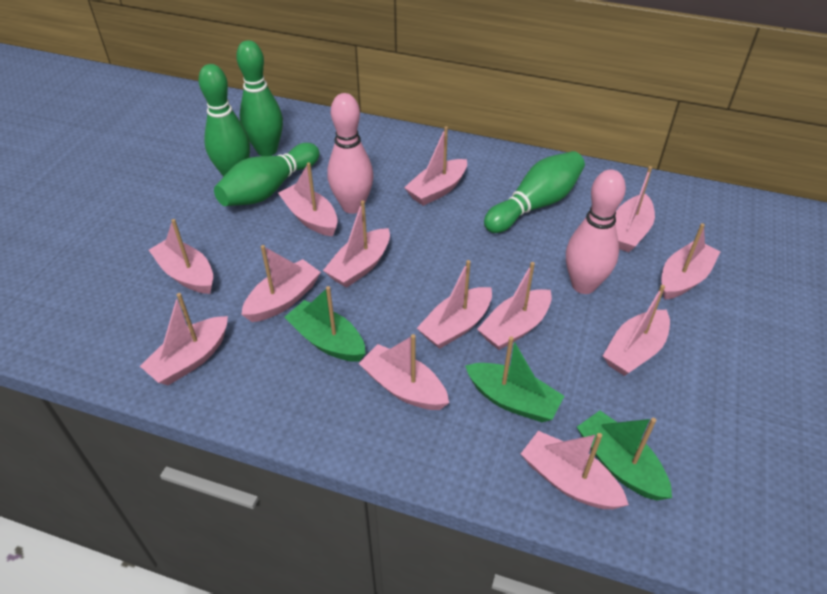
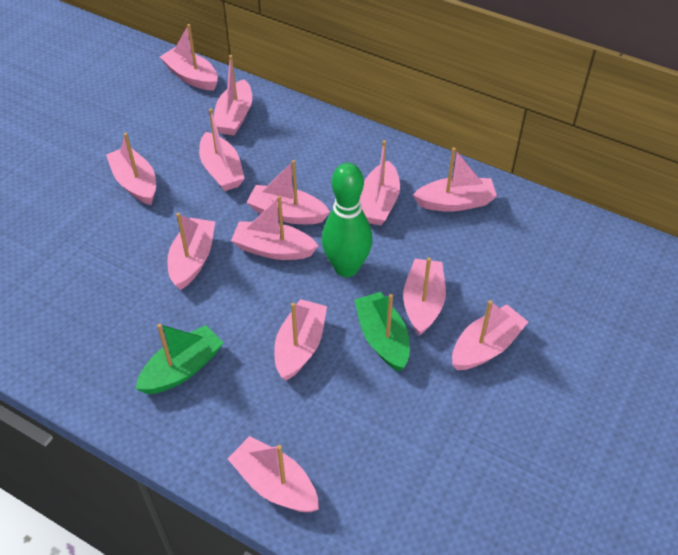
green boat: 3 -> 2
green bowling pin: 4 -> 1
pink bowling pin: 2 -> 0

